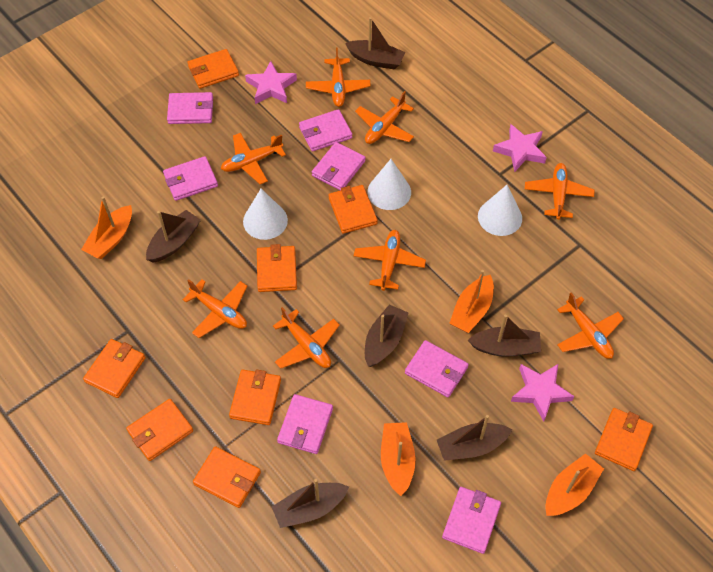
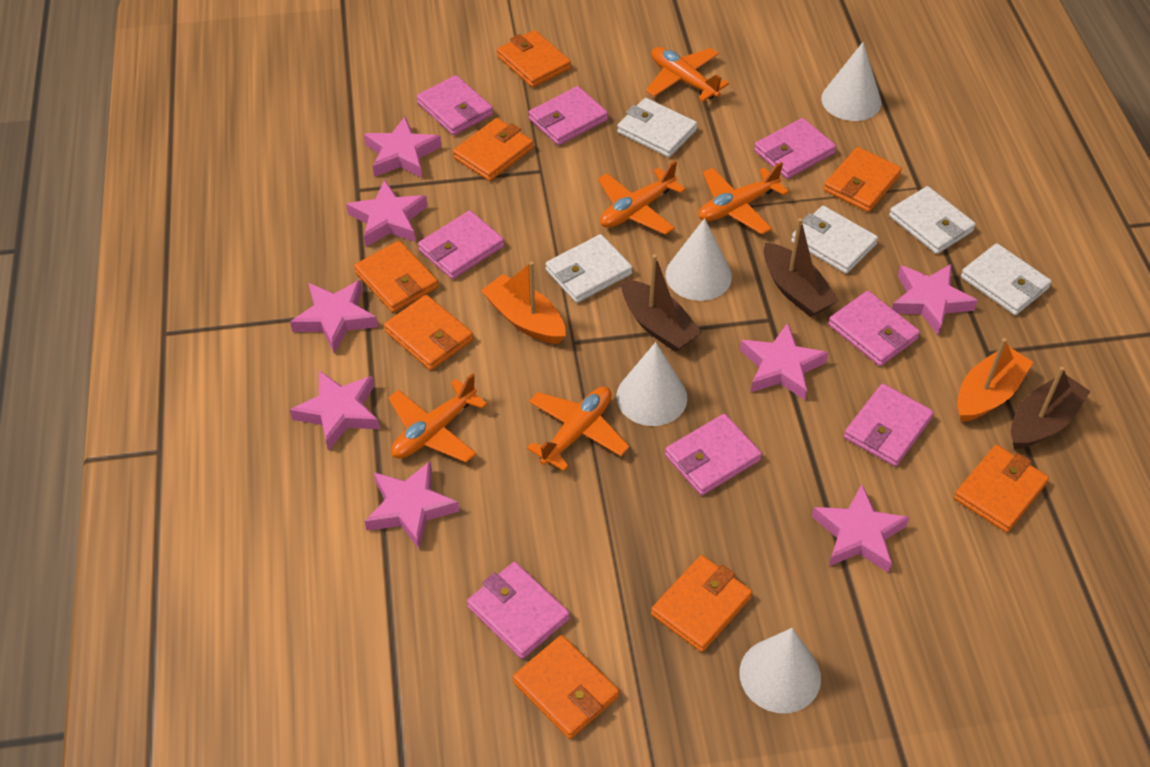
brown boat: 6 -> 3
orange boat: 4 -> 2
orange plane: 8 -> 5
pink star: 3 -> 8
pink wallet: 7 -> 8
white cone: 3 -> 4
white wallet: 0 -> 5

